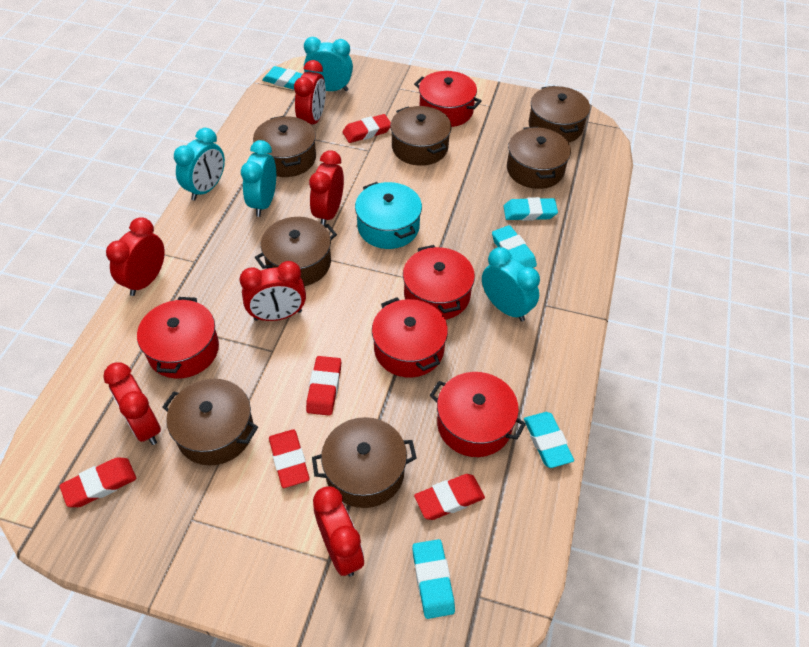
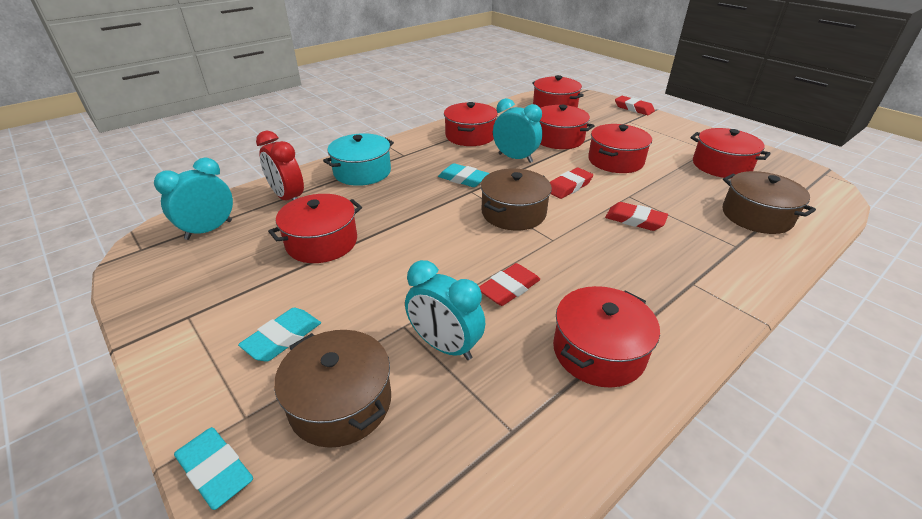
brown pot: 7 -> 3
red clock: 6 -> 1
red eraser: 5 -> 4
red pot: 5 -> 7
turquoise clock: 4 -> 3
turquoise eraser: 5 -> 3

